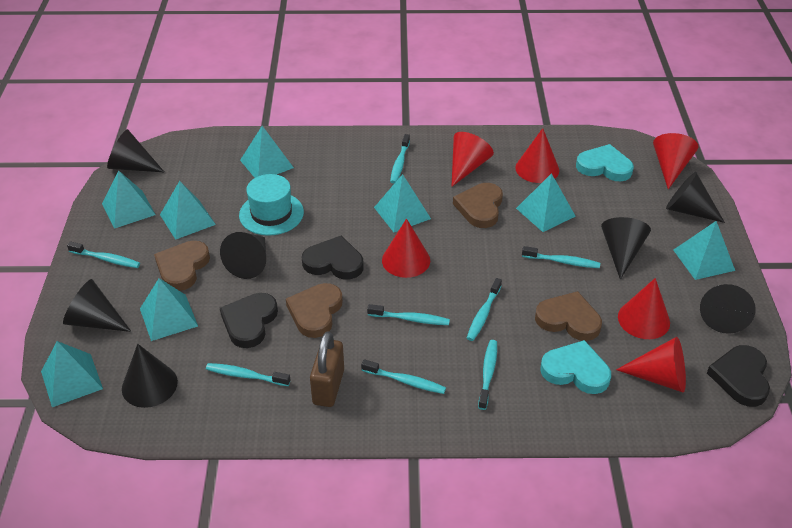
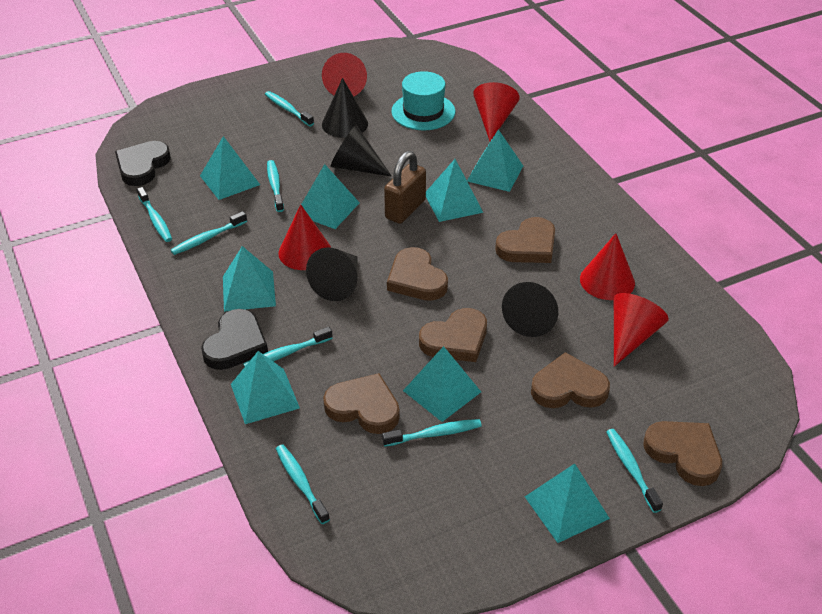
black cone: 7 -> 4
black heart: 3 -> 2
brown heart: 4 -> 6
red cone: 6 -> 5
turquoise heart: 2 -> 0

